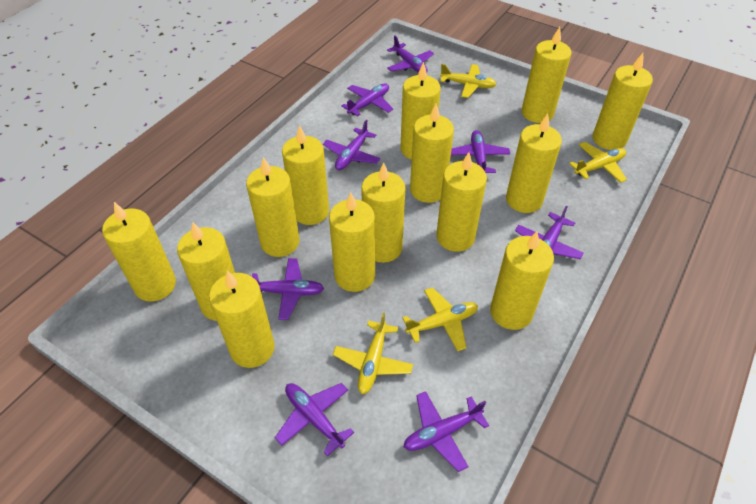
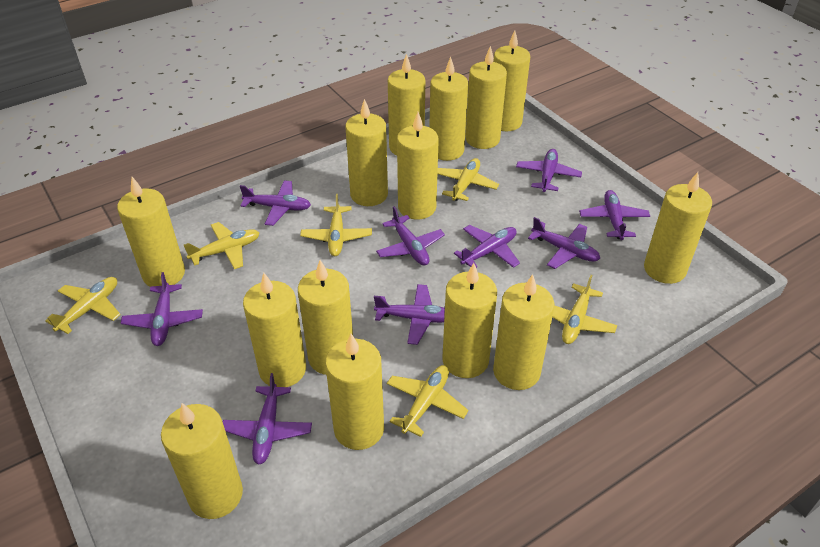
purple plane: 8 -> 9
yellow plane: 4 -> 6

